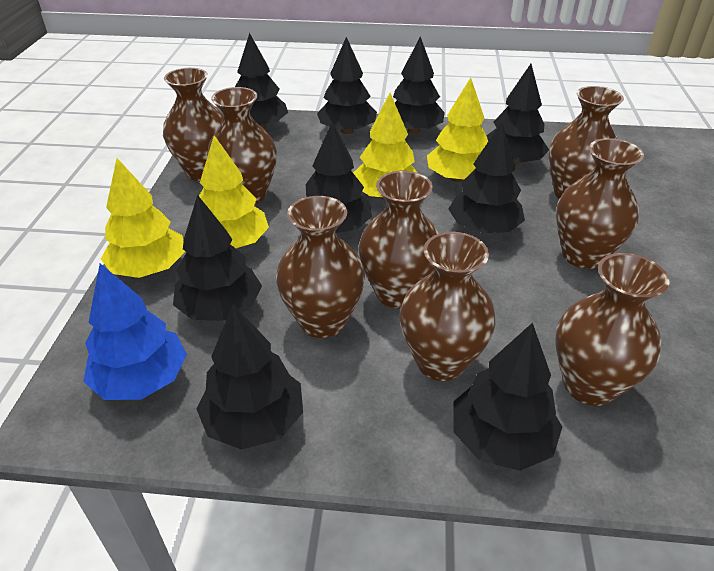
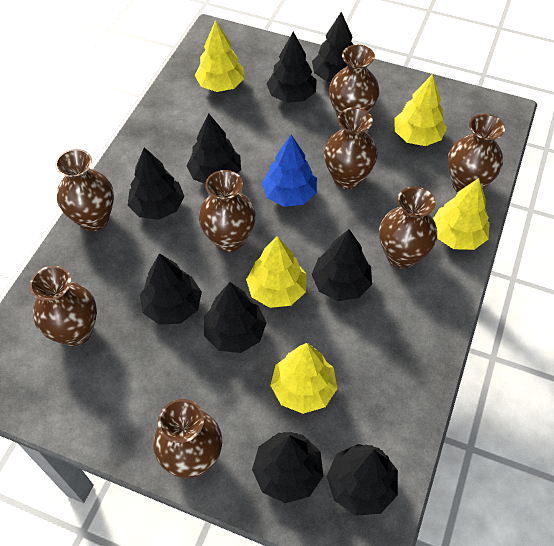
yellow tree: 4 -> 5

